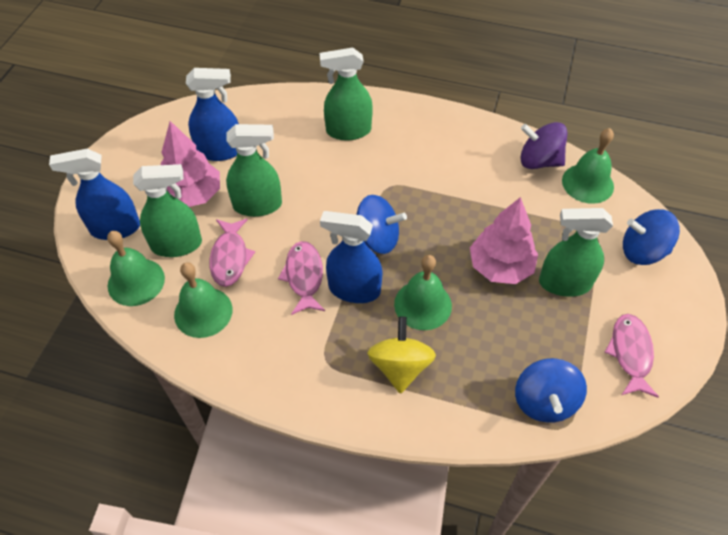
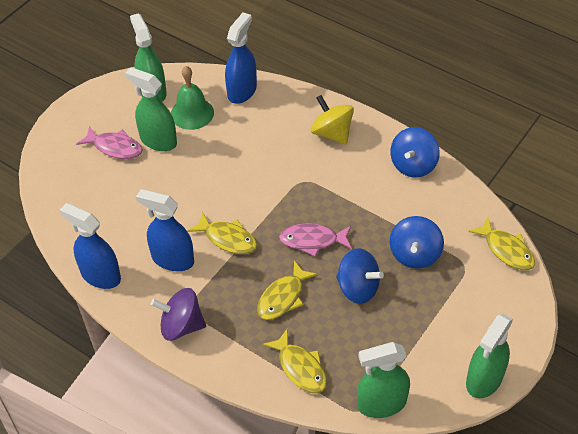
green bell: 4 -> 1
pink fish: 3 -> 2
pink tree: 2 -> 0
yellow fish: 0 -> 4

